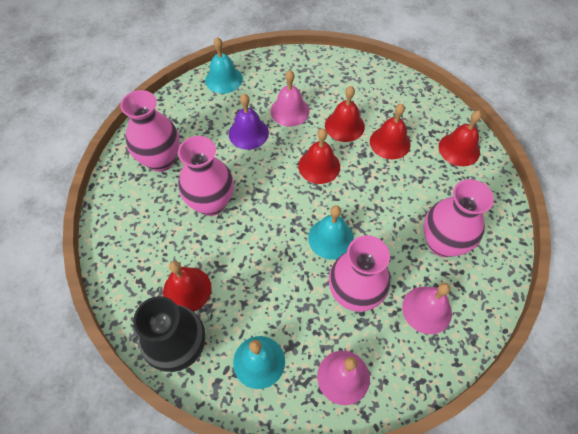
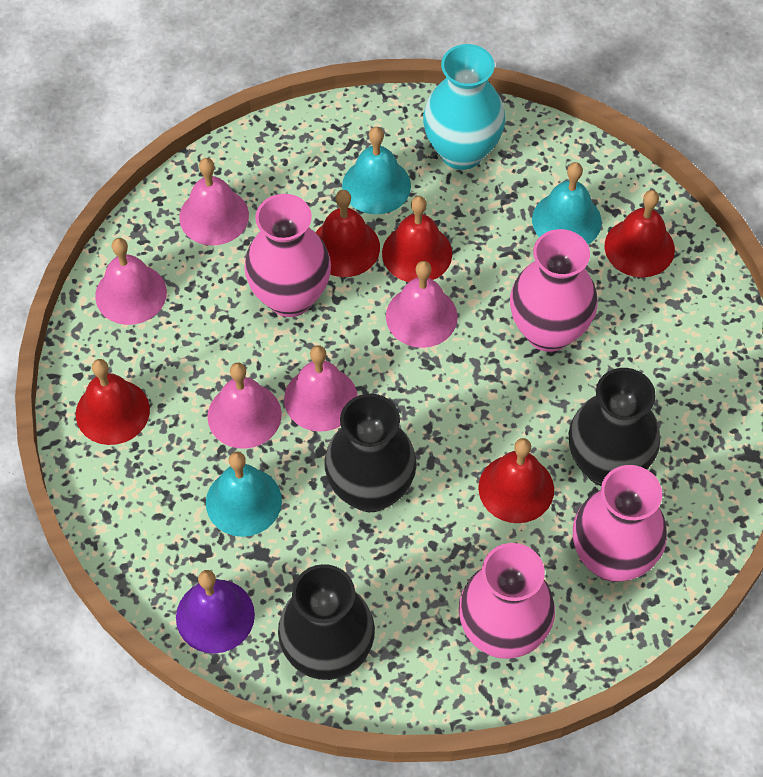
black vase: 1 -> 3
pink bell: 3 -> 5
turquoise vase: 0 -> 1

